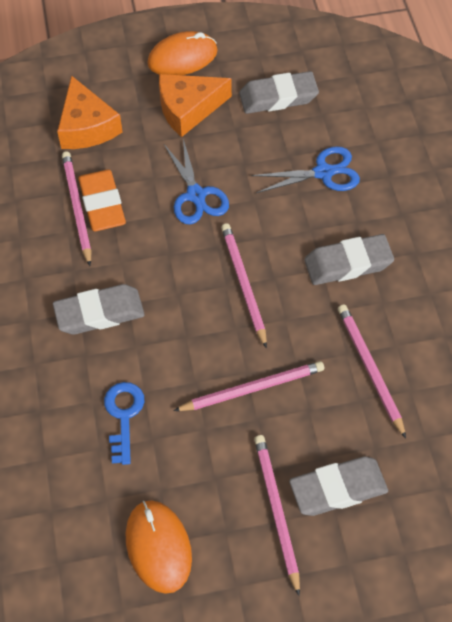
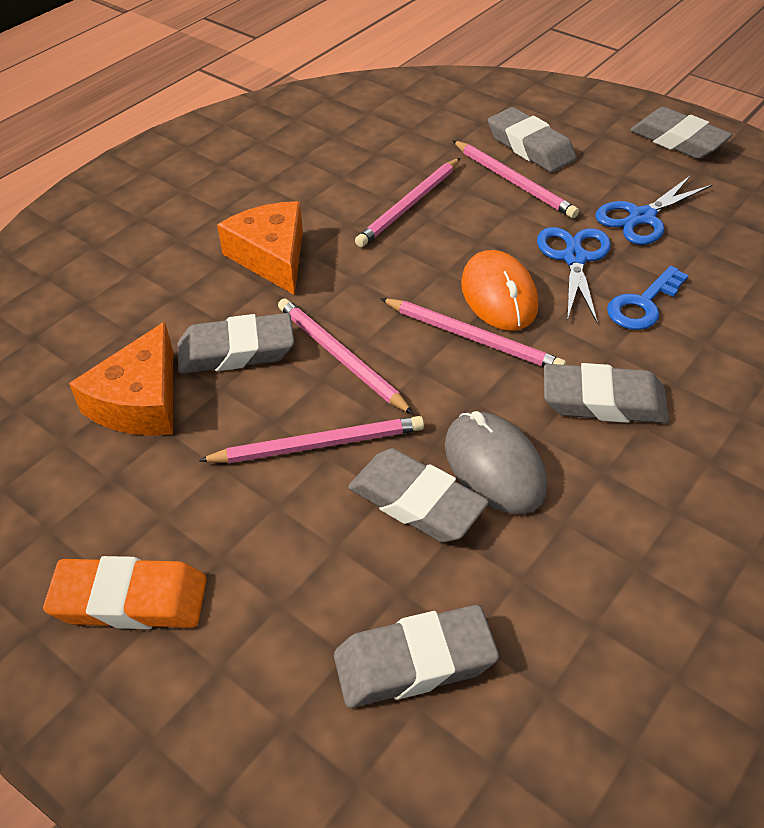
grey eraser: 4 -> 6
grey mouse: 0 -> 1
orange mouse: 2 -> 1

